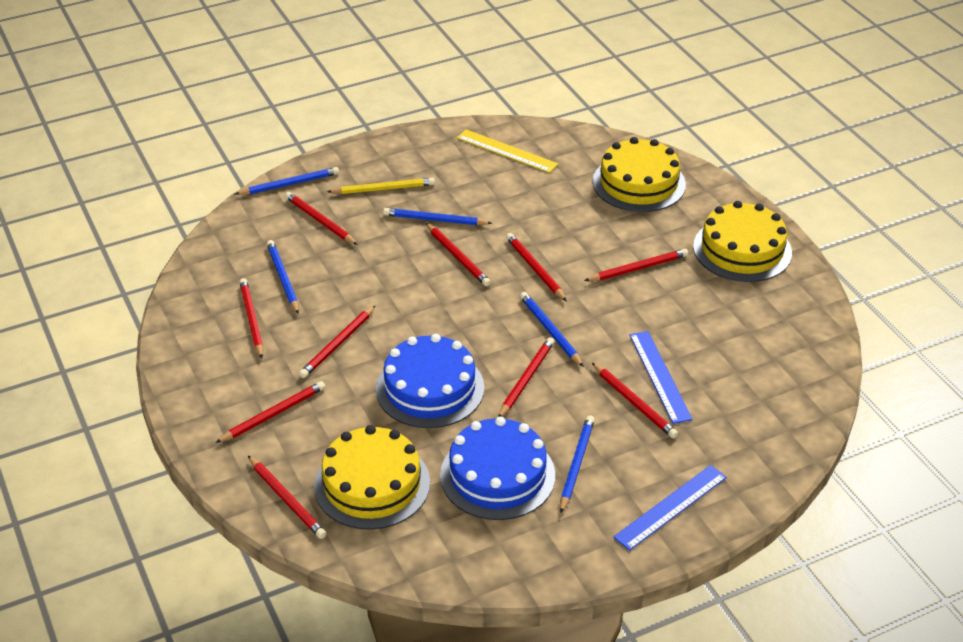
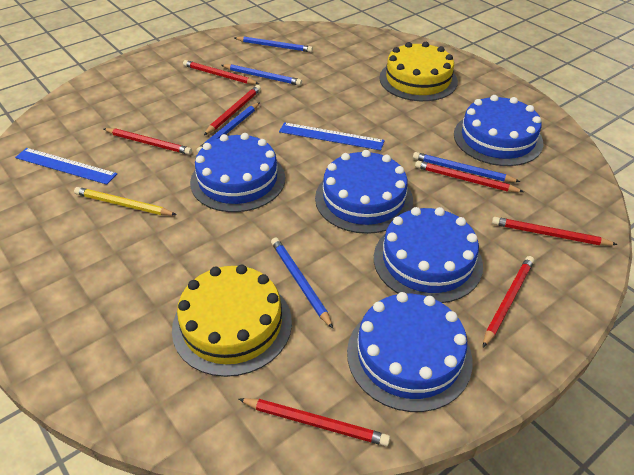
blue cake: 2 -> 5
red pencil: 10 -> 7
yellow cake: 3 -> 2
yellow ruler: 1 -> 0

